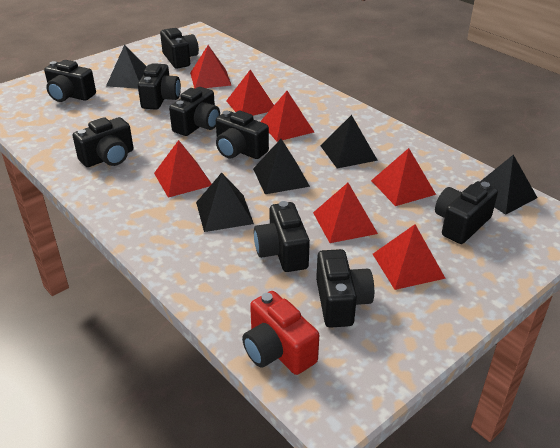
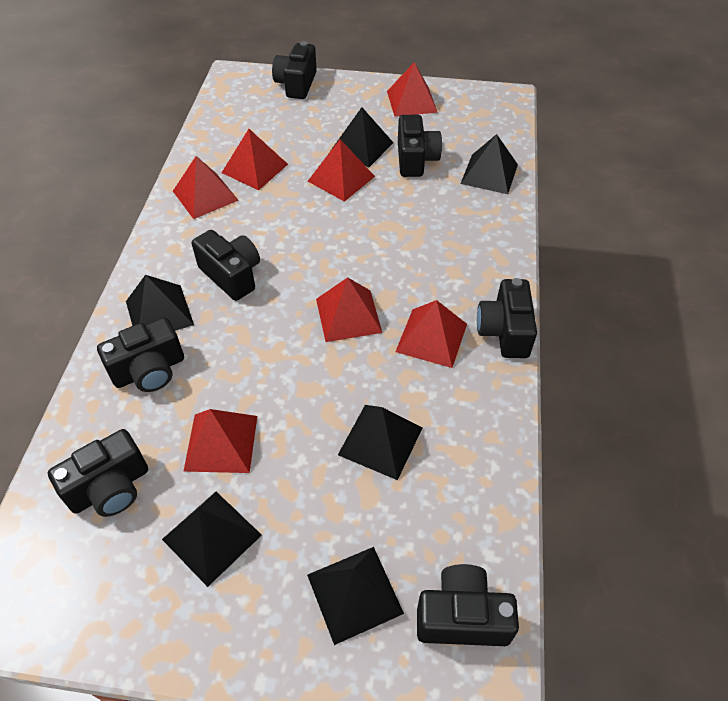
black camera: 9 -> 7
black pyramid: 5 -> 6
red camera: 1 -> 0

